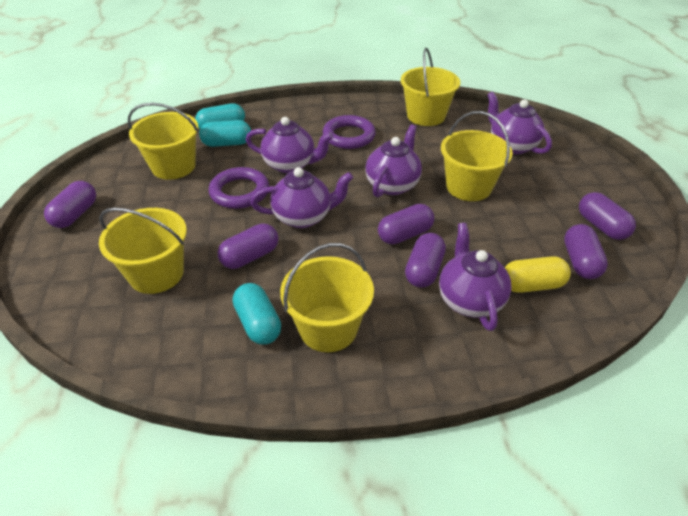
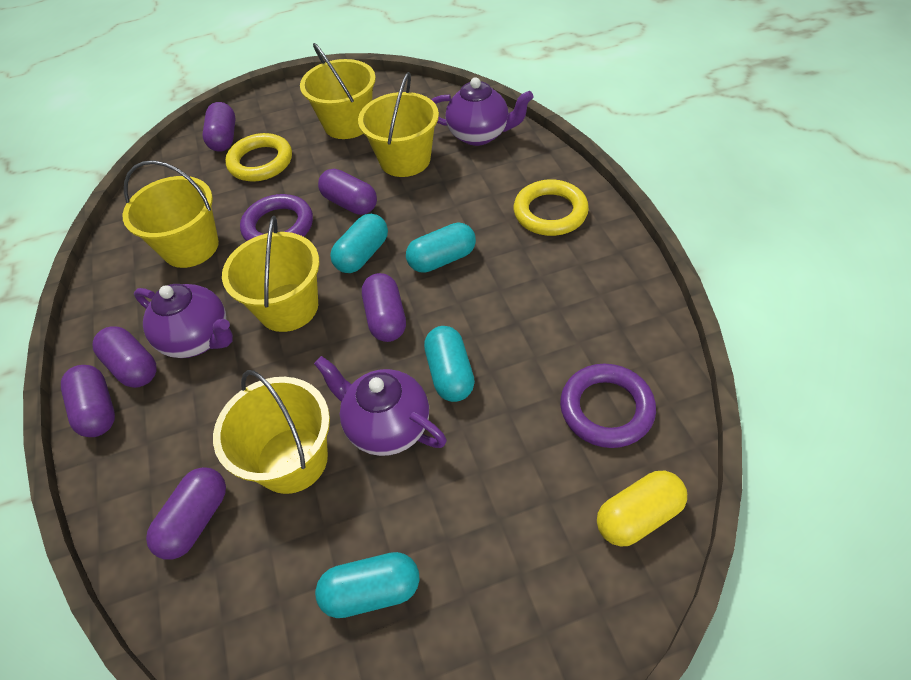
purple teapot: 5 -> 3
turquoise capsule: 3 -> 4
yellow ring: 0 -> 2

